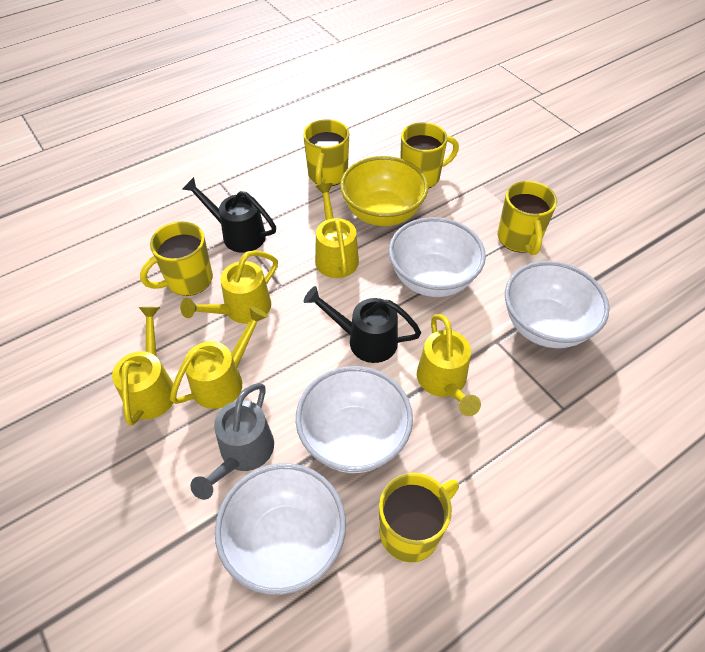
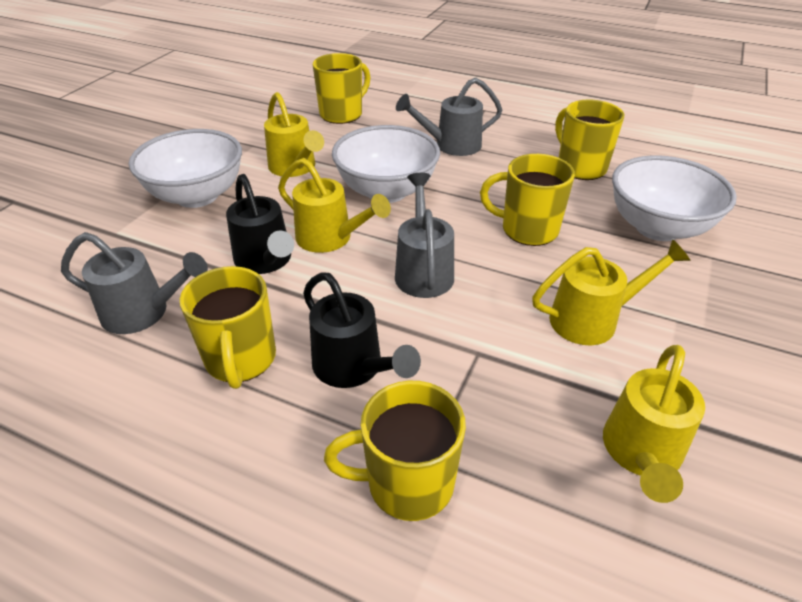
grey watering can: 1 -> 3
white bowl: 4 -> 3
yellow bowl: 1 -> 0
yellow watering can: 5 -> 4

